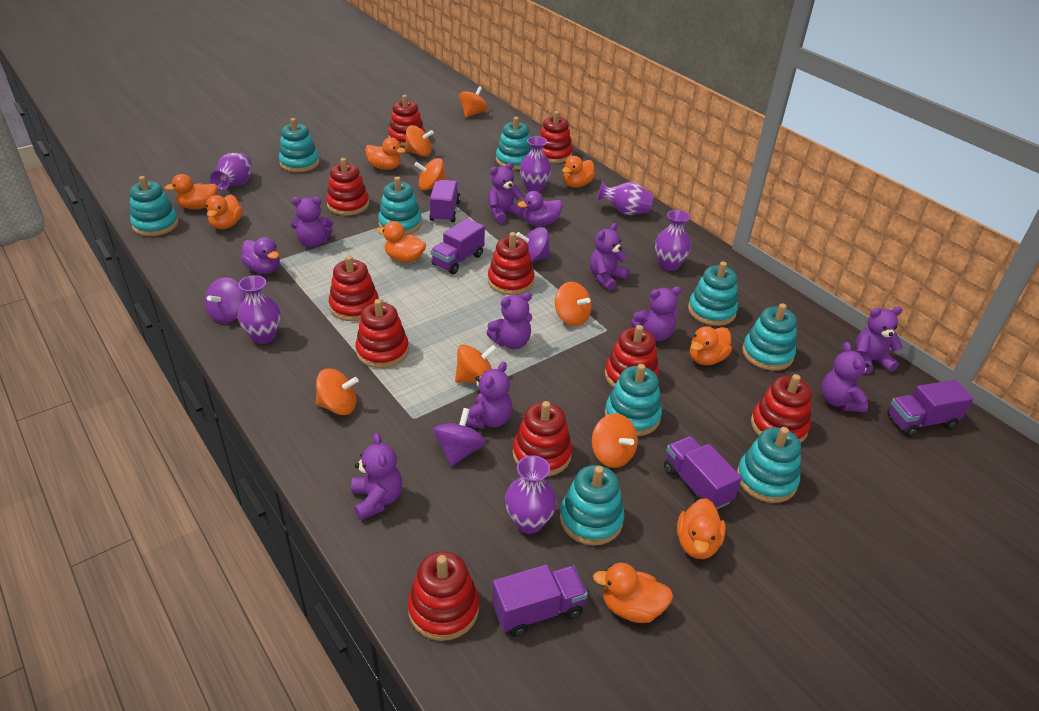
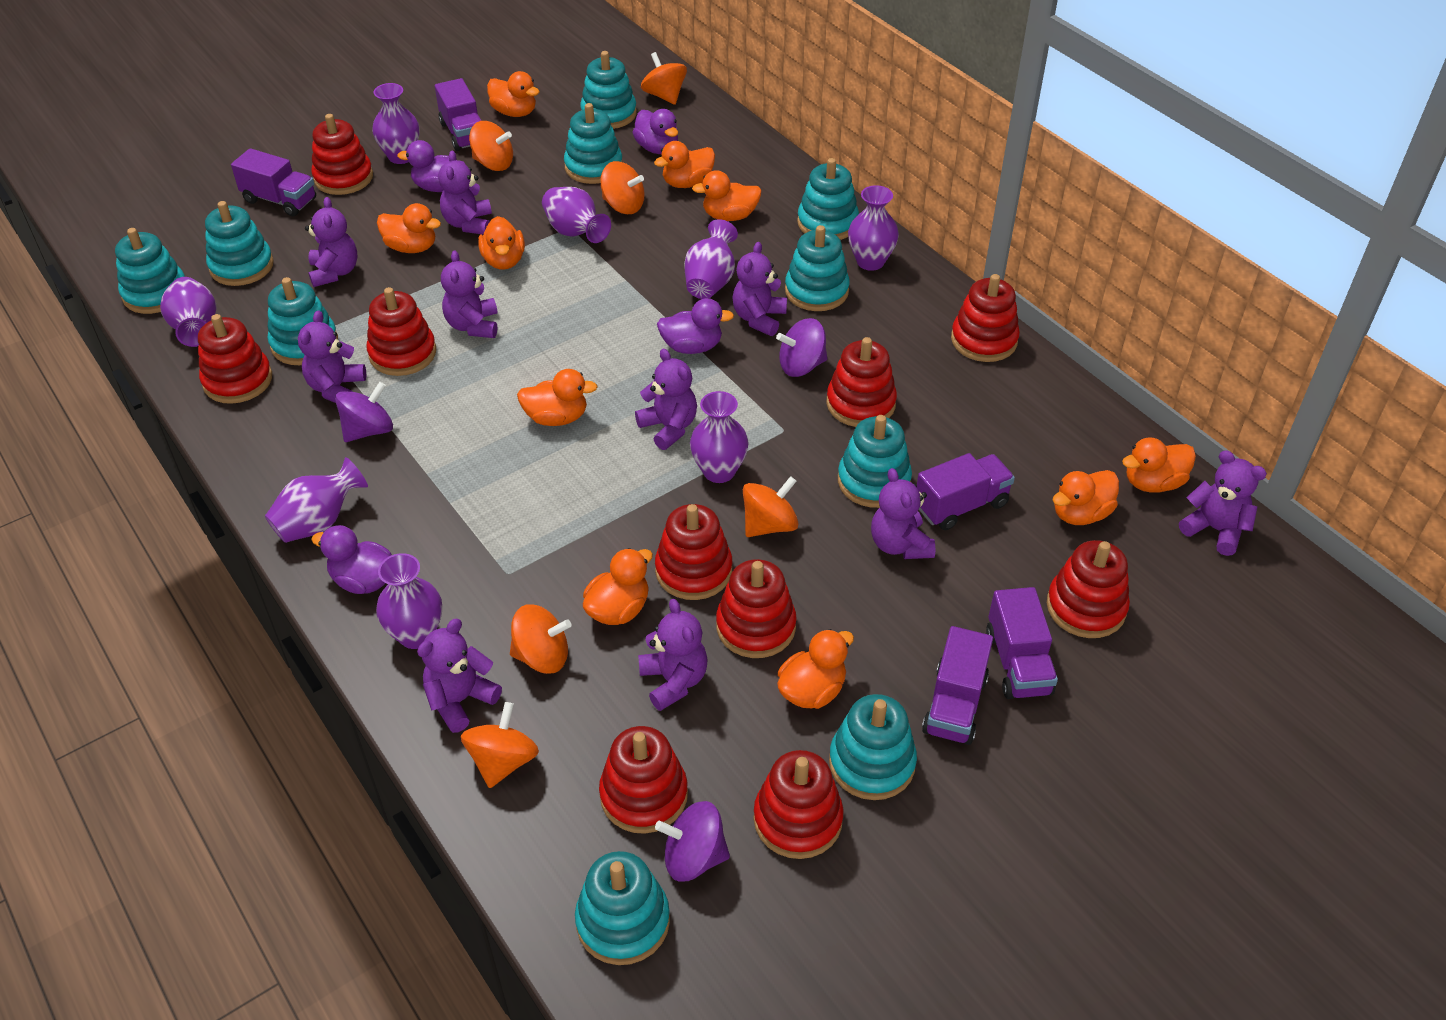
orange duck: 8 -> 10
orange spinning top: 7 -> 6
purple duck: 2 -> 4
purple teddy bear: 9 -> 10
purple vase: 6 -> 8
turquoise stacking toy: 9 -> 10

